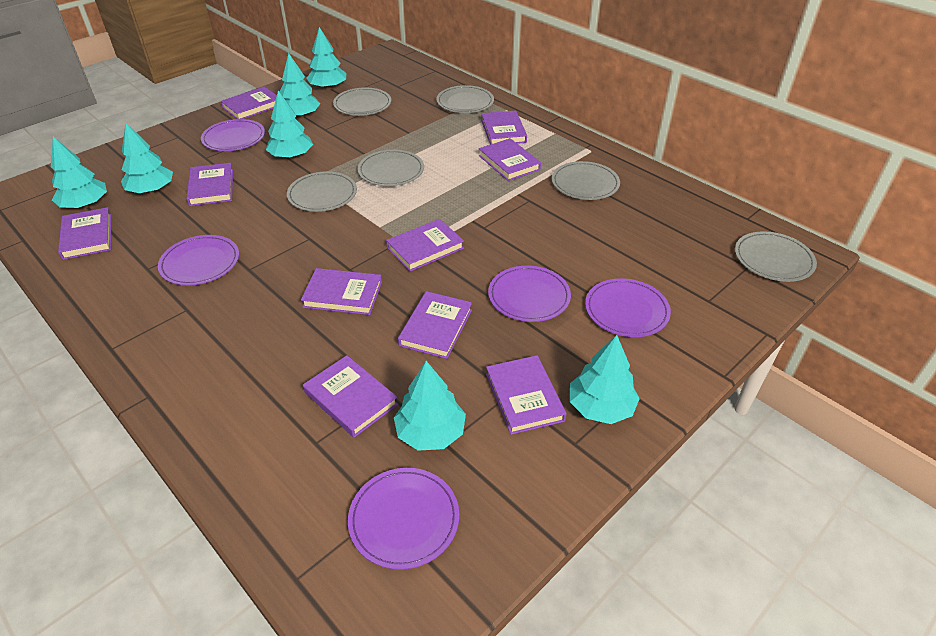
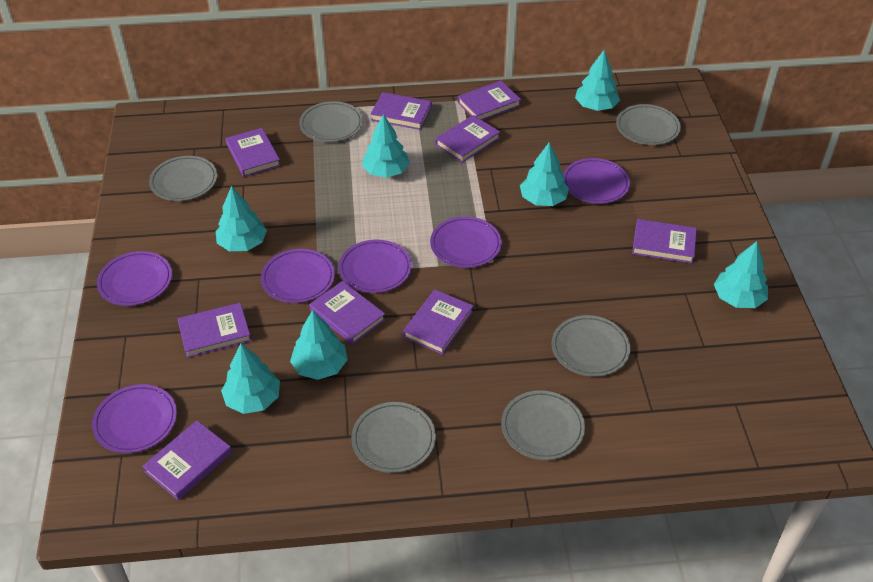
purple book: 10 -> 9
purple plate: 5 -> 6

